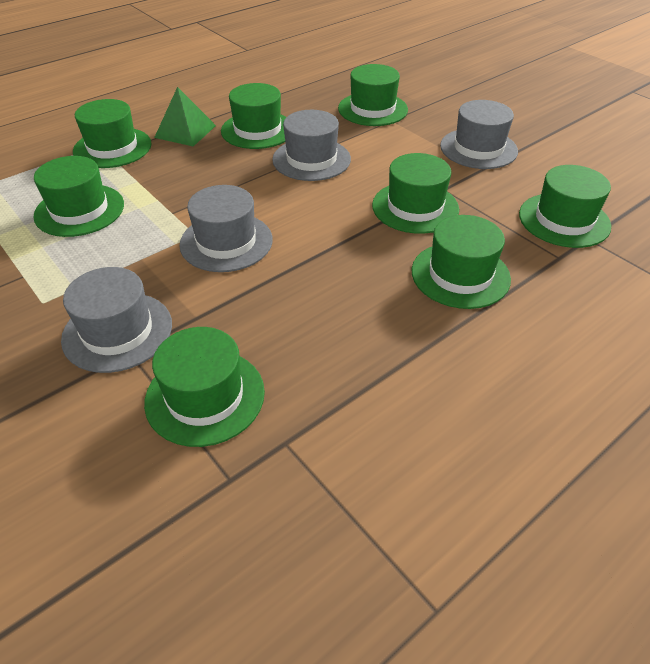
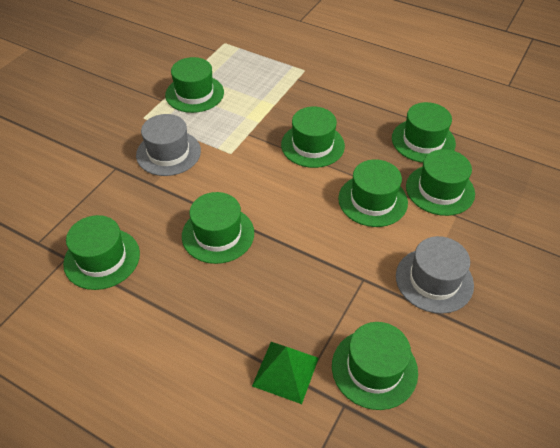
grey hat: 4 -> 2

